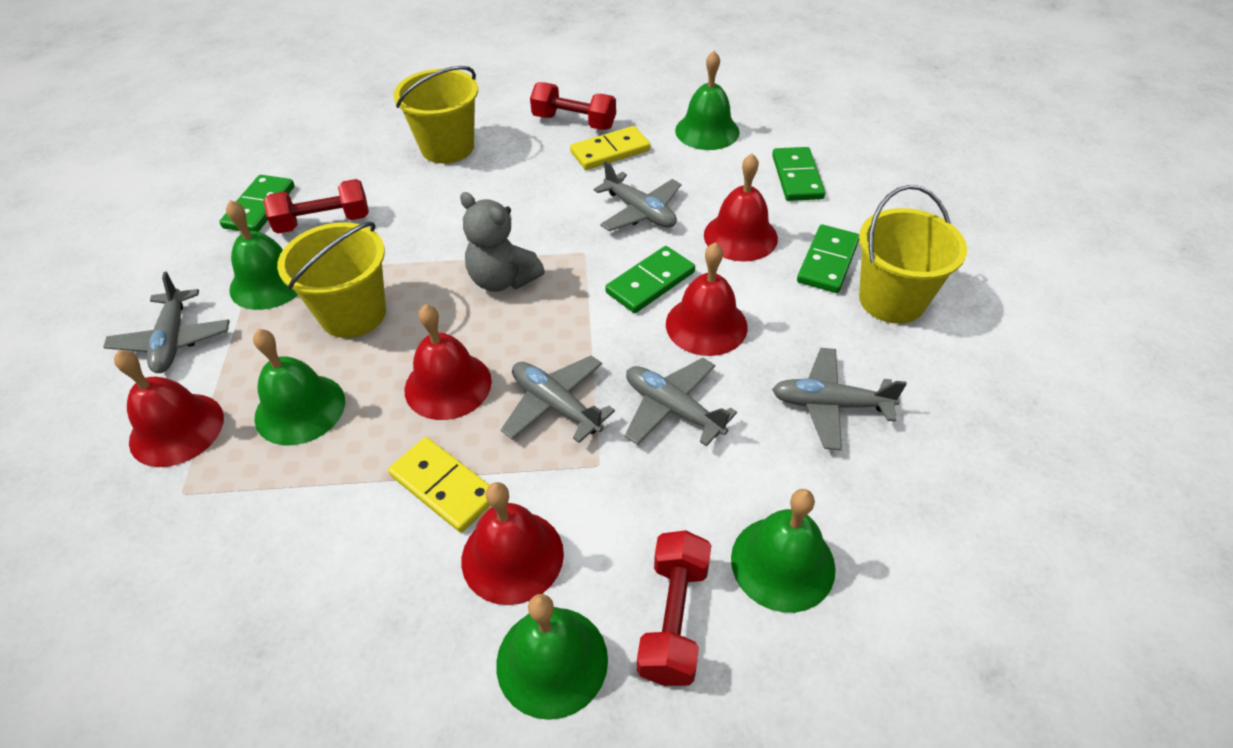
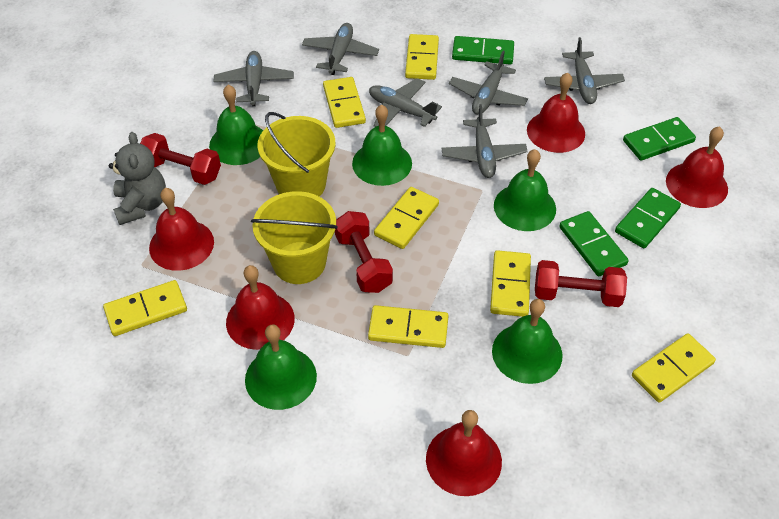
grey plane: 5 -> 6
yellow bucket: 3 -> 2
yellow domino: 2 -> 7

